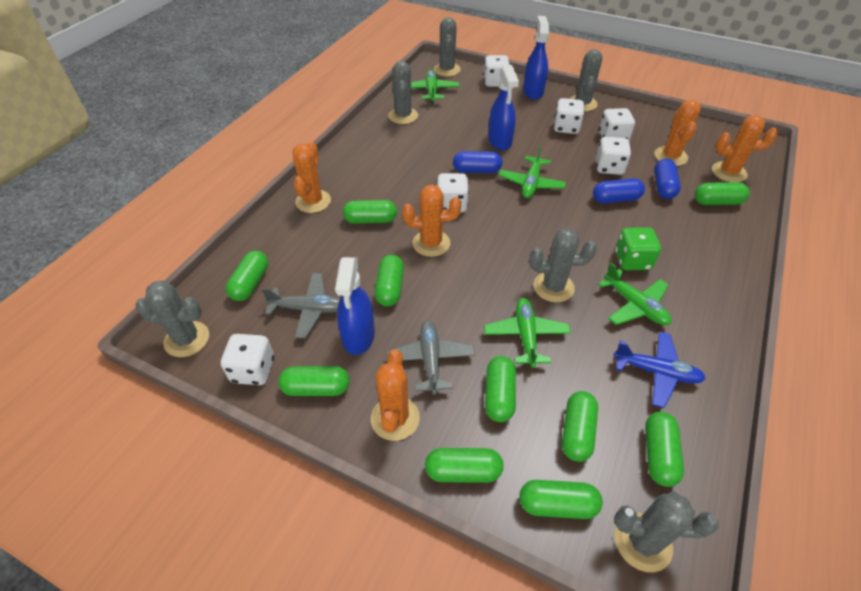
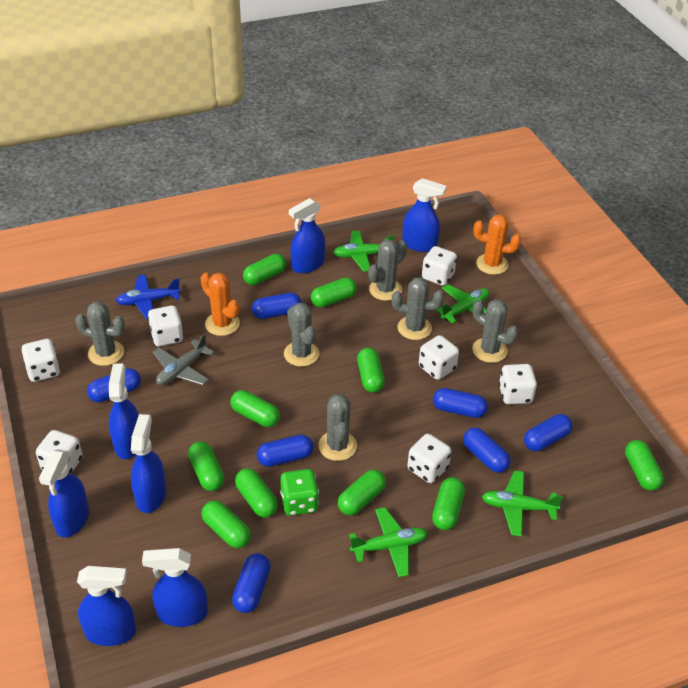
blue capsule: 3 -> 7
blue spray bottle: 3 -> 7
grey plane: 2 -> 1
orange cactus: 5 -> 2
white dice: 6 -> 7

